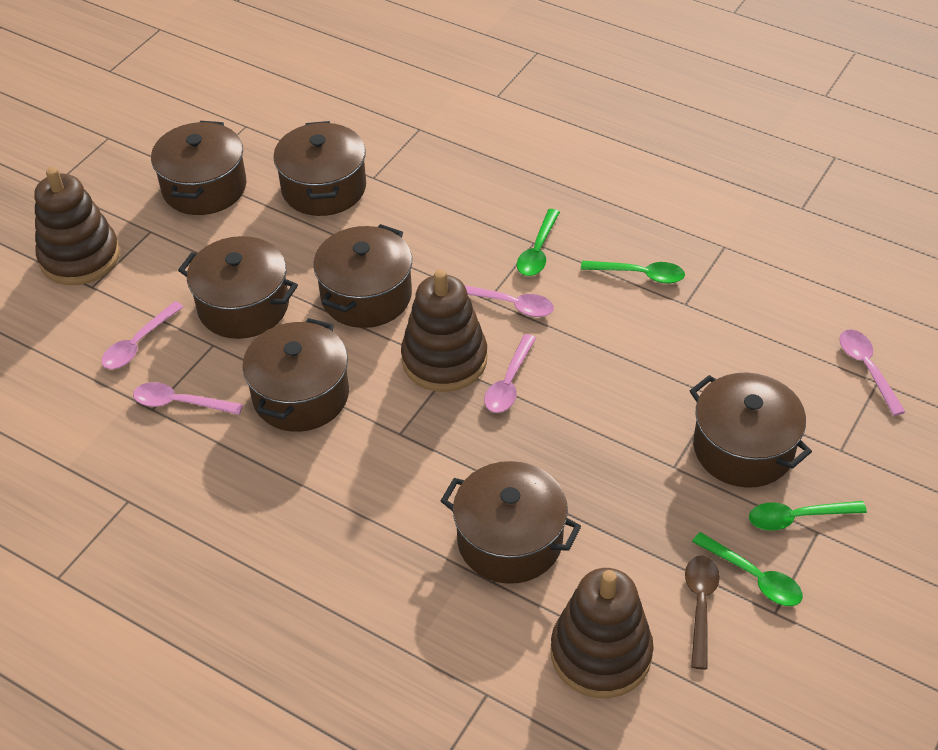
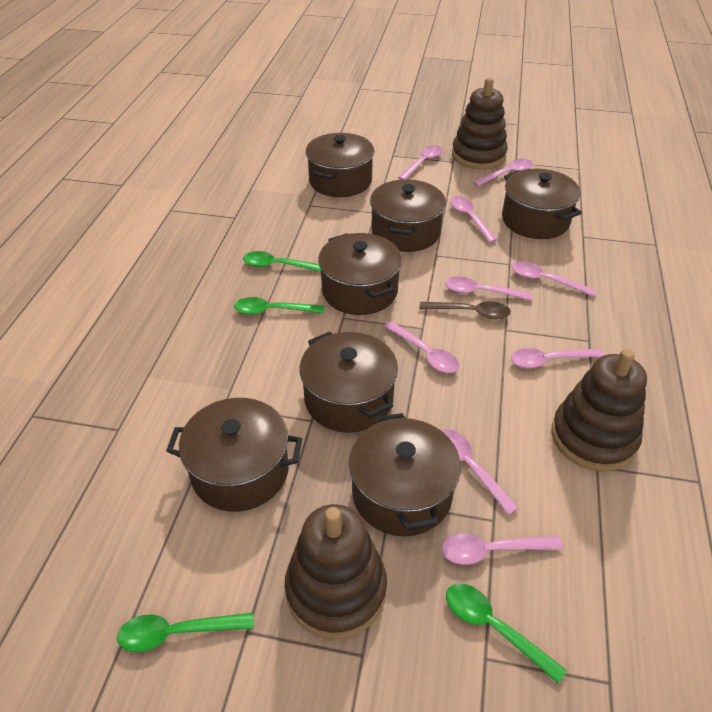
pink spoon: 5 -> 9

